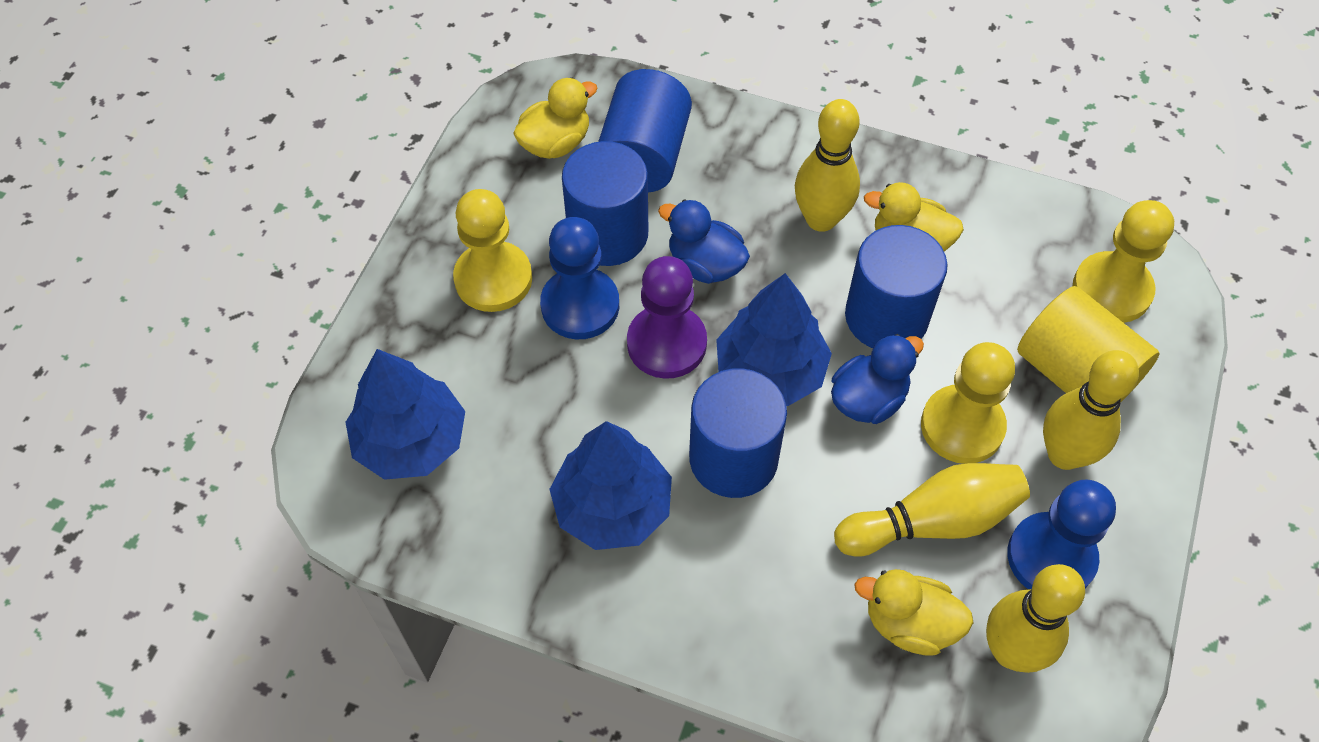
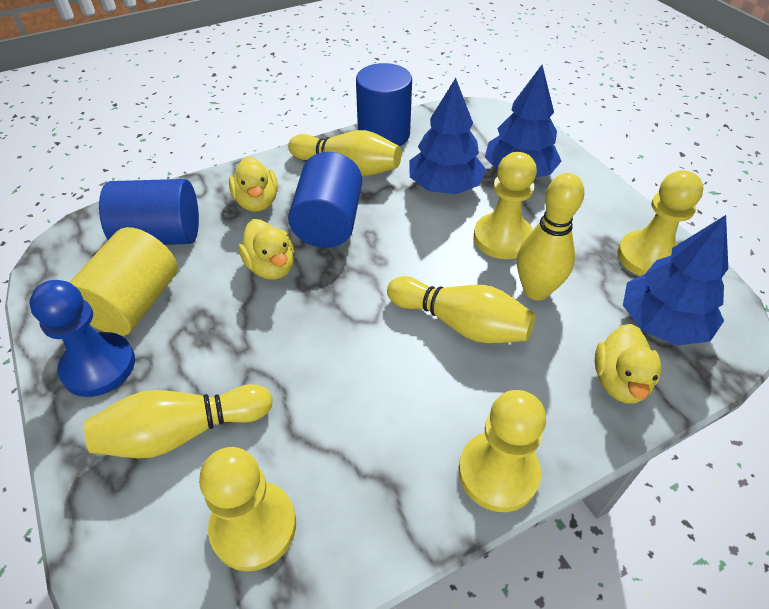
blue cylinder: 4 -> 3
blue duck: 2 -> 0
blue pawn: 2 -> 1
purple pawn: 1 -> 0
yellow pawn: 3 -> 4

